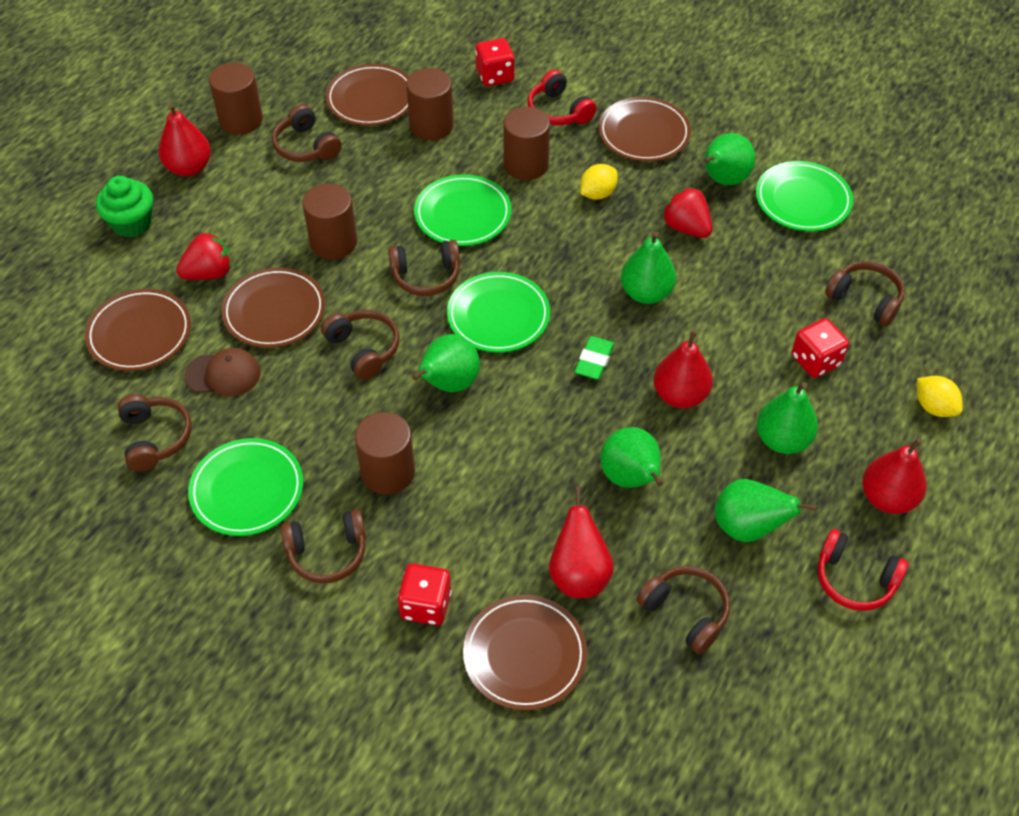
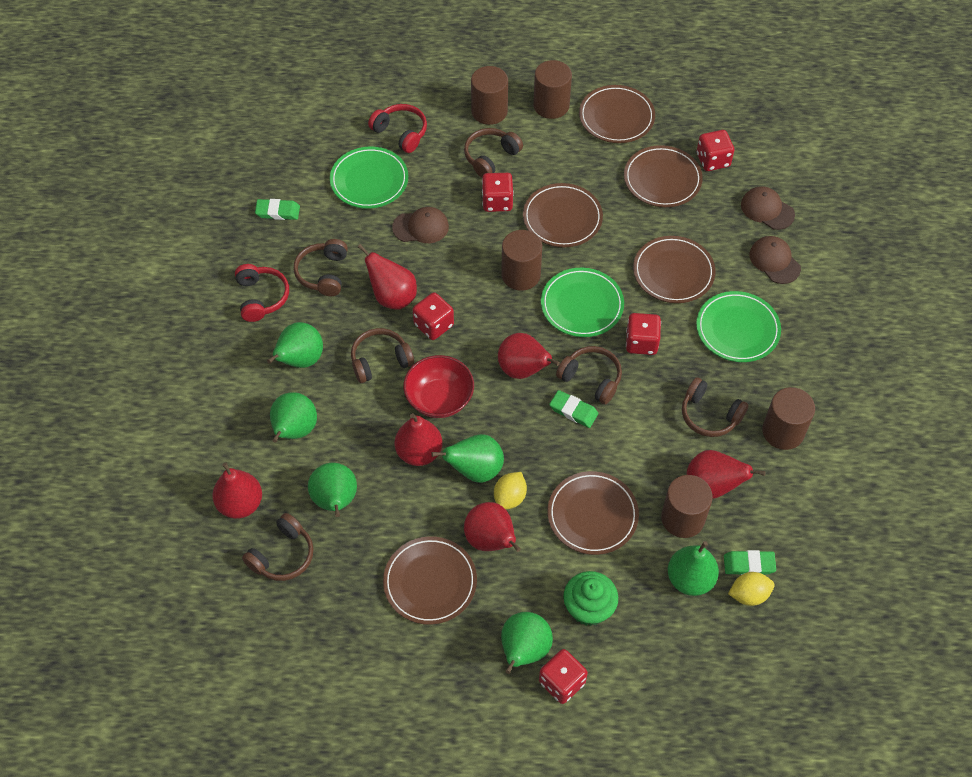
brown cap: 1 -> 3
brown headphones: 7 -> 6
brown plate: 5 -> 6
green eraser: 1 -> 3
green plate: 4 -> 3
red bowl: 0 -> 1
red dice: 3 -> 5
red pear: 4 -> 6
red strawberry: 2 -> 0

